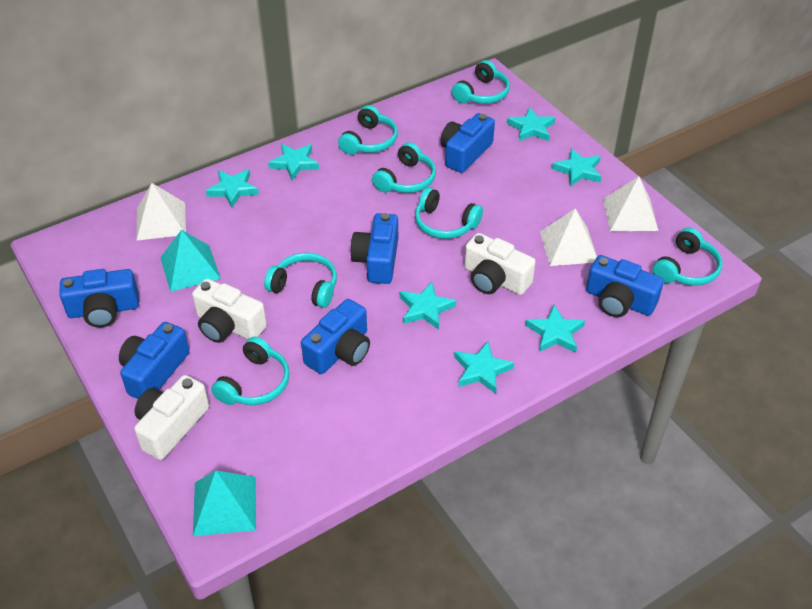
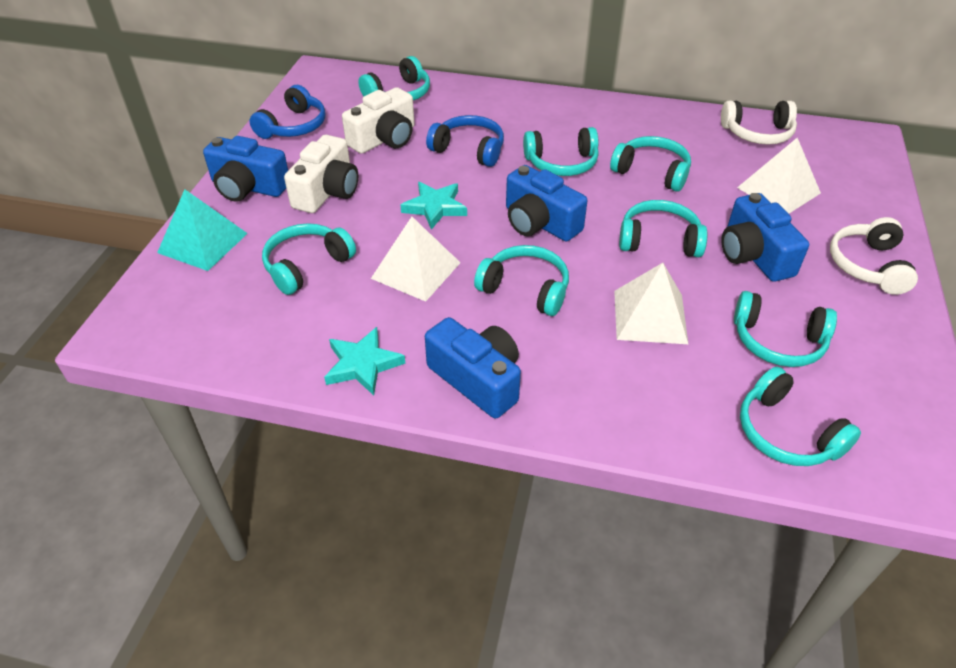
blue camera: 6 -> 4
blue headphones: 0 -> 2
turquoise headphones: 7 -> 8
turquoise pyramid: 2 -> 1
turquoise star: 7 -> 2
white camera: 3 -> 2
white headphones: 0 -> 2

